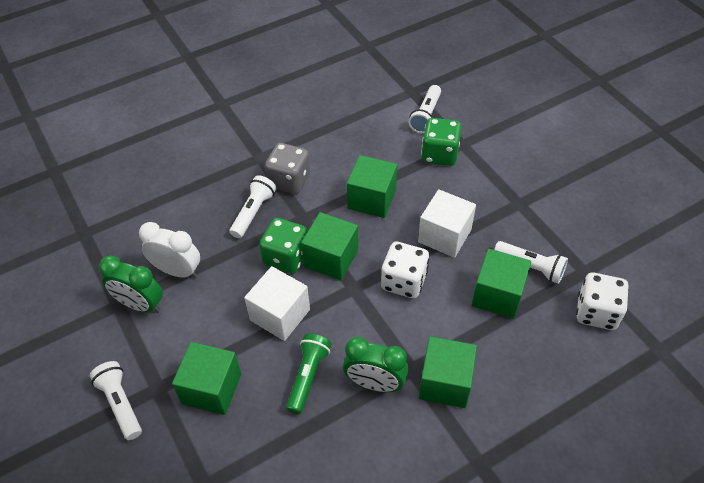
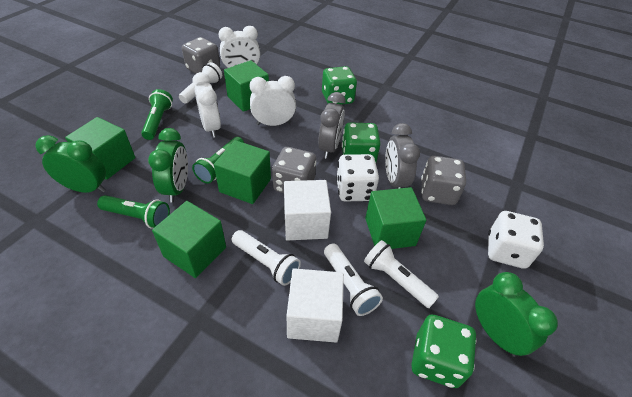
green clock: 2 -> 3
green dice: 2 -> 3
green flashlight: 1 -> 3
grey clock: 0 -> 2
grey dice: 1 -> 3
white clock: 1 -> 3

